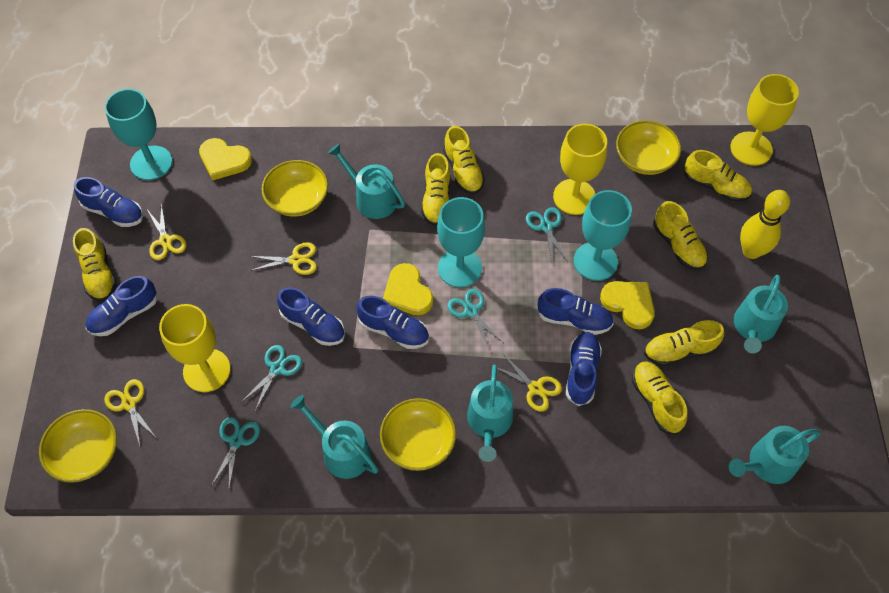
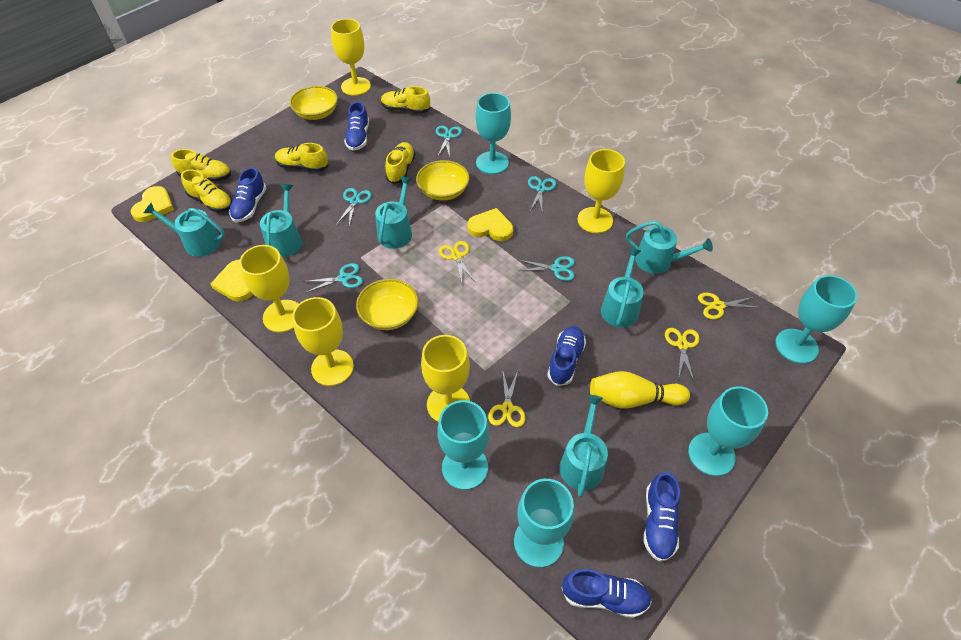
blue shoe: 6 -> 5
turquoise goblet: 3 -> 5
turquoise scissors: 4 -> 5
turquoise watering can: 5 -> 6
yellow bowl: 4 -> 3
yellow goblet: 3 -> 5
yellow shoe: 7 -> 5

